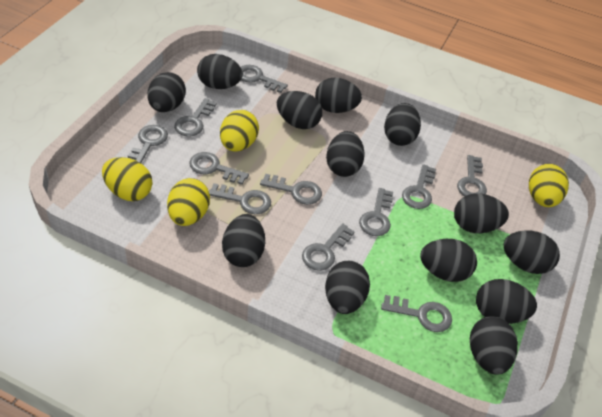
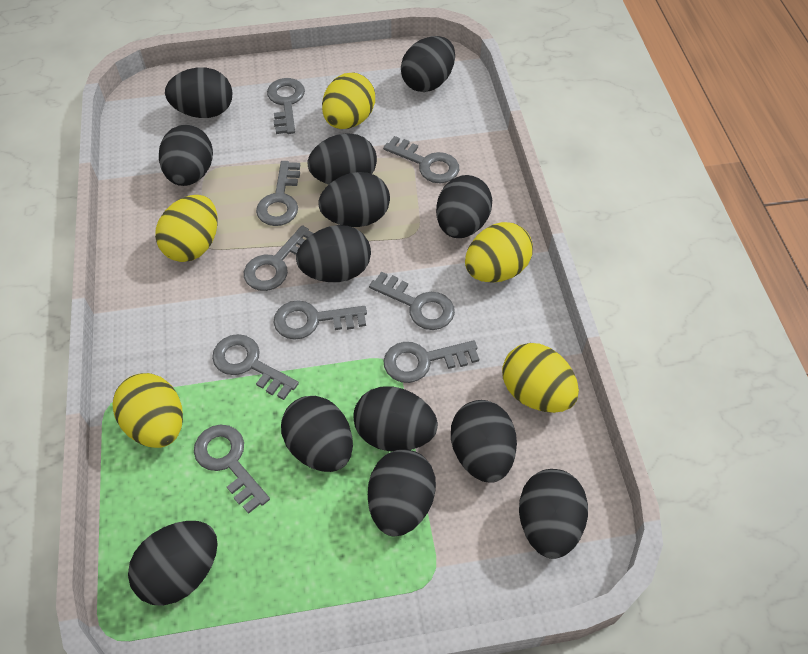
grey key: 11 -> 9
yellow egg: 4 -> 5

